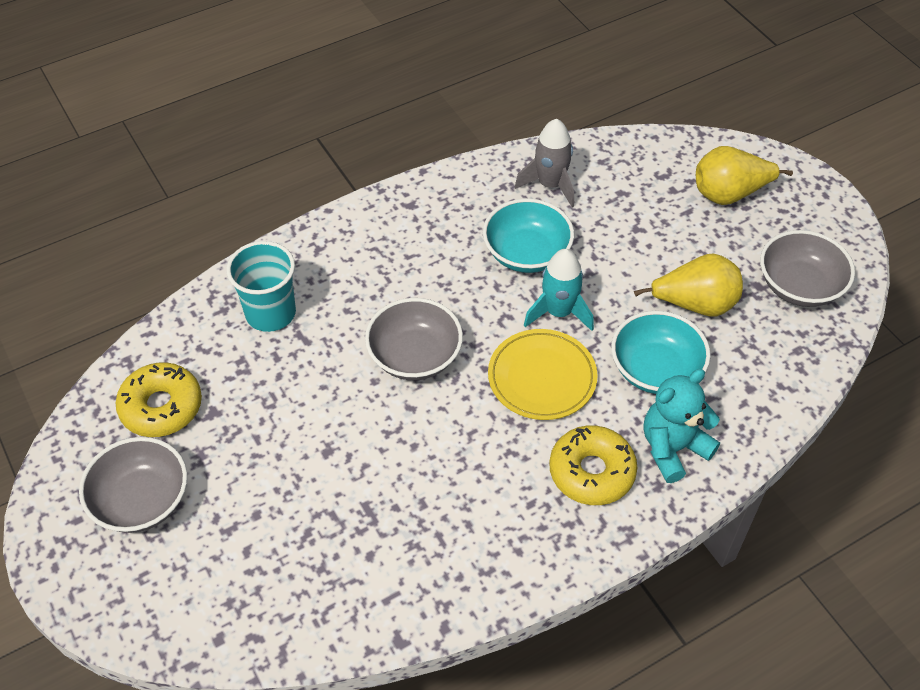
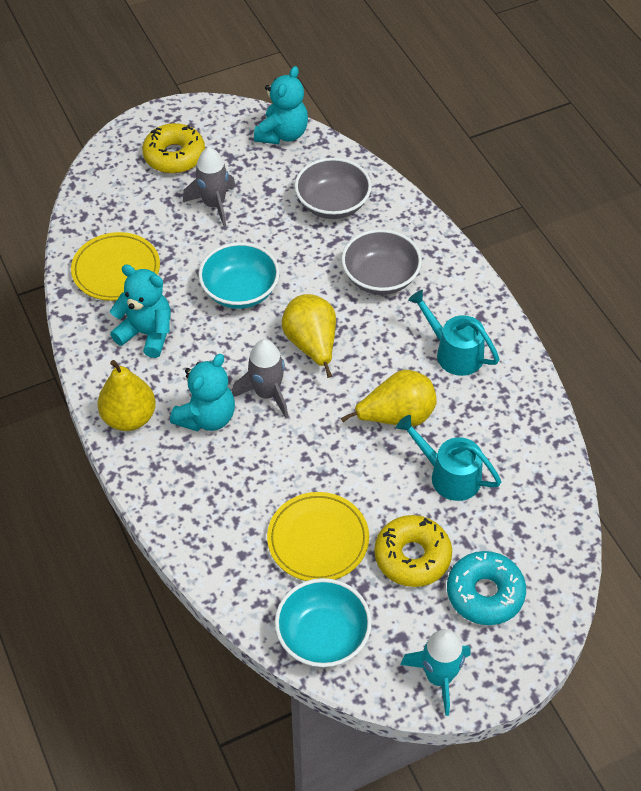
grey bowl: 3 -> 2
grey rocket: 1 -> 2
turquoise cup: 1 -> 0
turquoise donut: 0 -> 1
turquoise teddy bear: 1 -> 3
turquoise watering can: 0 -> 2
yellow pear: 2 -> 3
yellow plate: 1 -> 2

